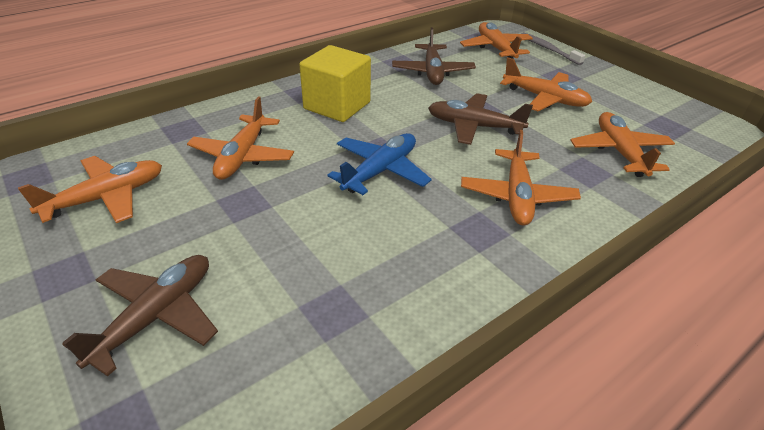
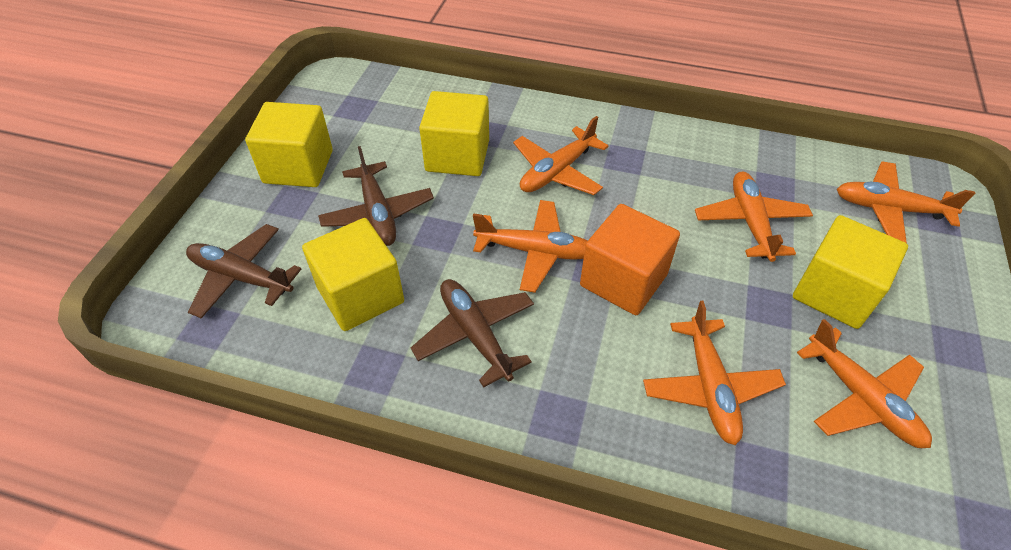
blue plane: 1 -> 0
grey toothbrush: 1 -> 0
orange cube: 0 -> 1
yellow cube: 1 -> 4

